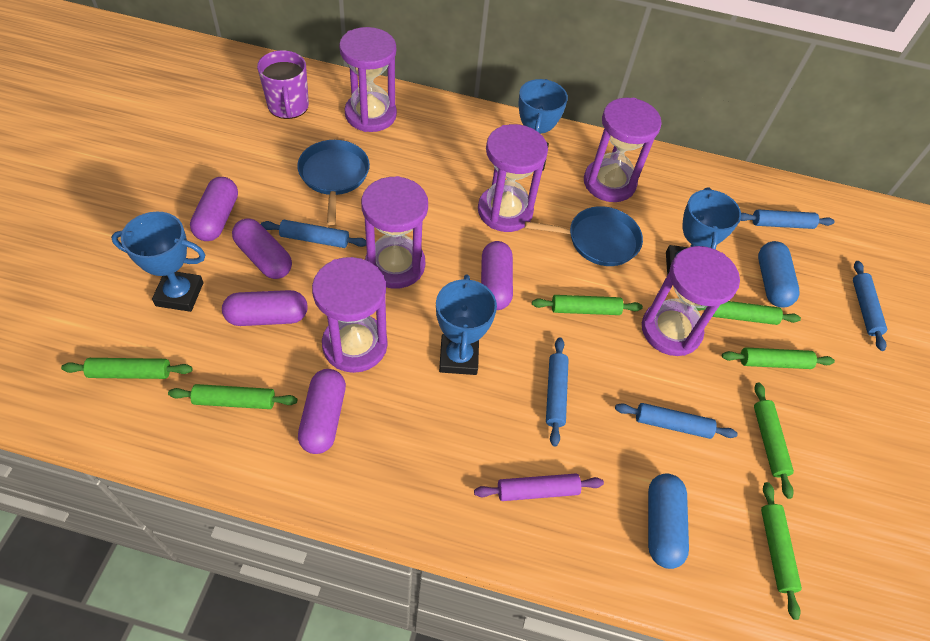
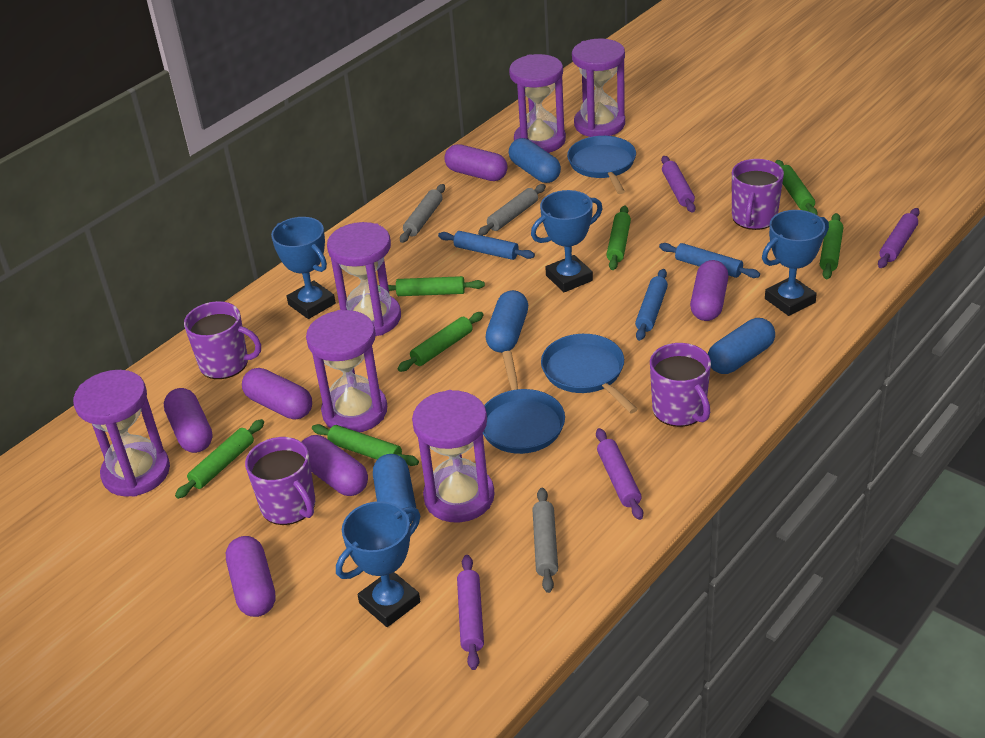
blue capsule: 2 -> 4
blue pan: 2 -> 3
blue rolling pin: 5 -> 3
grey rolling pin: 0 -> 3
purple capsule: 5 -> 6
purple mug: 1 -> 4
purple rolling pin: 1 -> 4

